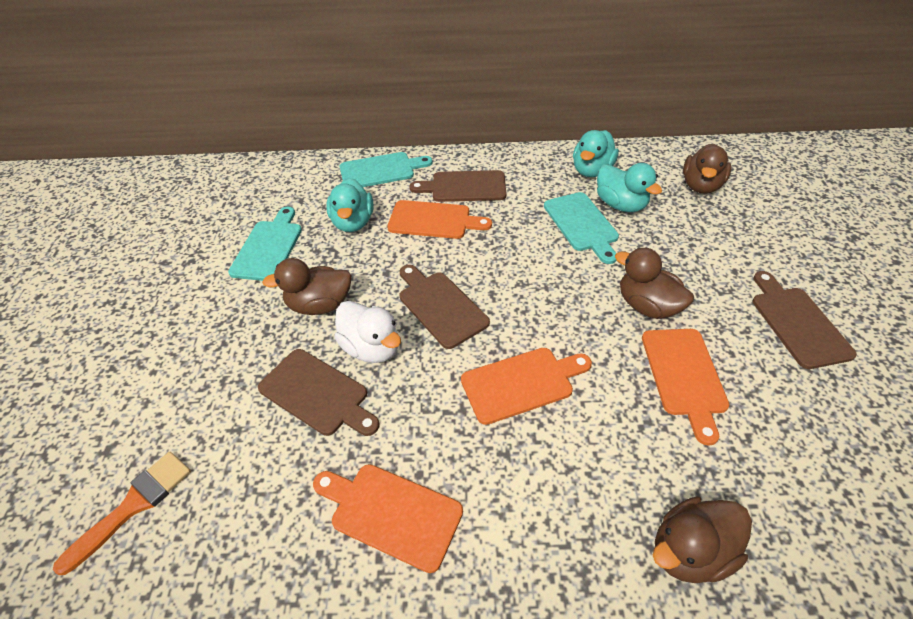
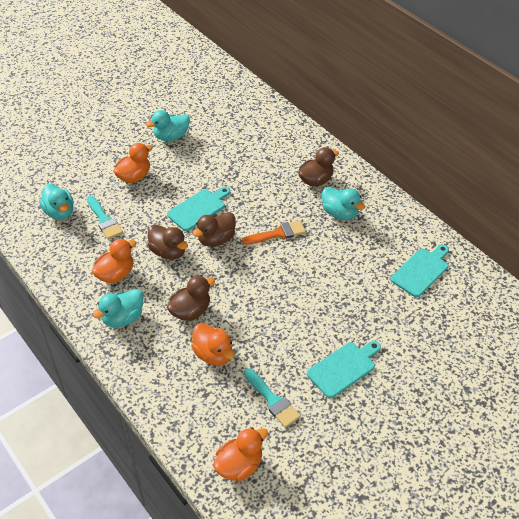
brown cutting board: 4 -> 0
orange cutting board: 4 -> 0
orange duck: 0 -> 4
turquoise brush: 0 -> 2
turquoise duck: 3 -> 4
white duck: 1 -> 0

